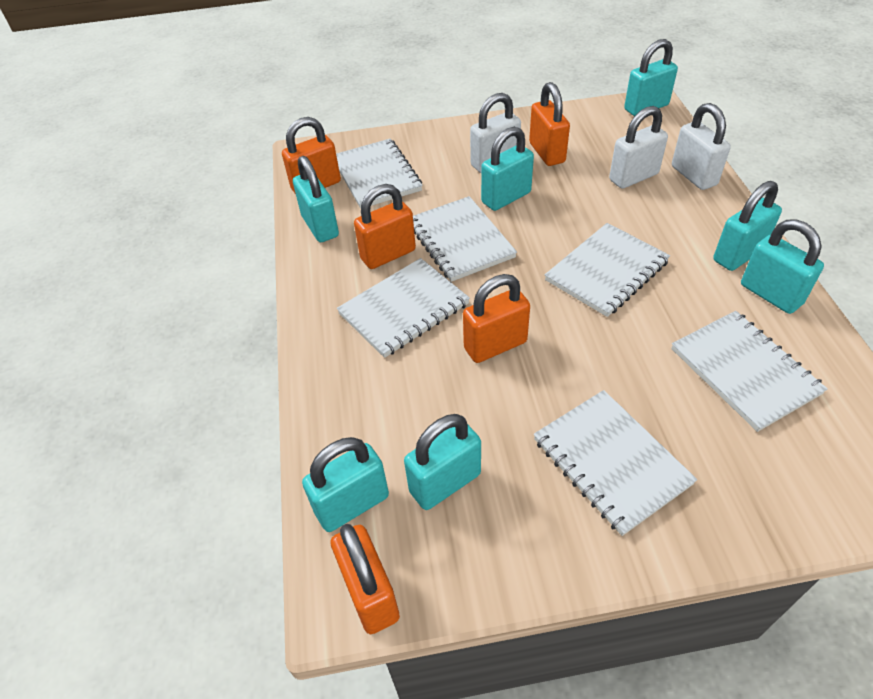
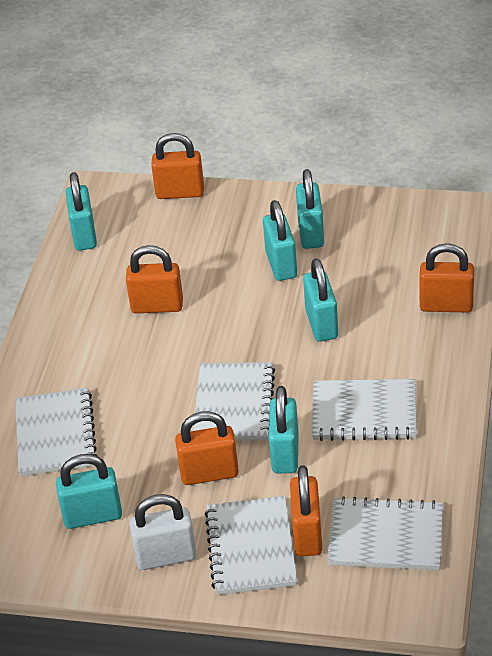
turquoise padlock: 7 -> 6
white notebook: 6 -> 5
white padlock: 3 -> 1

